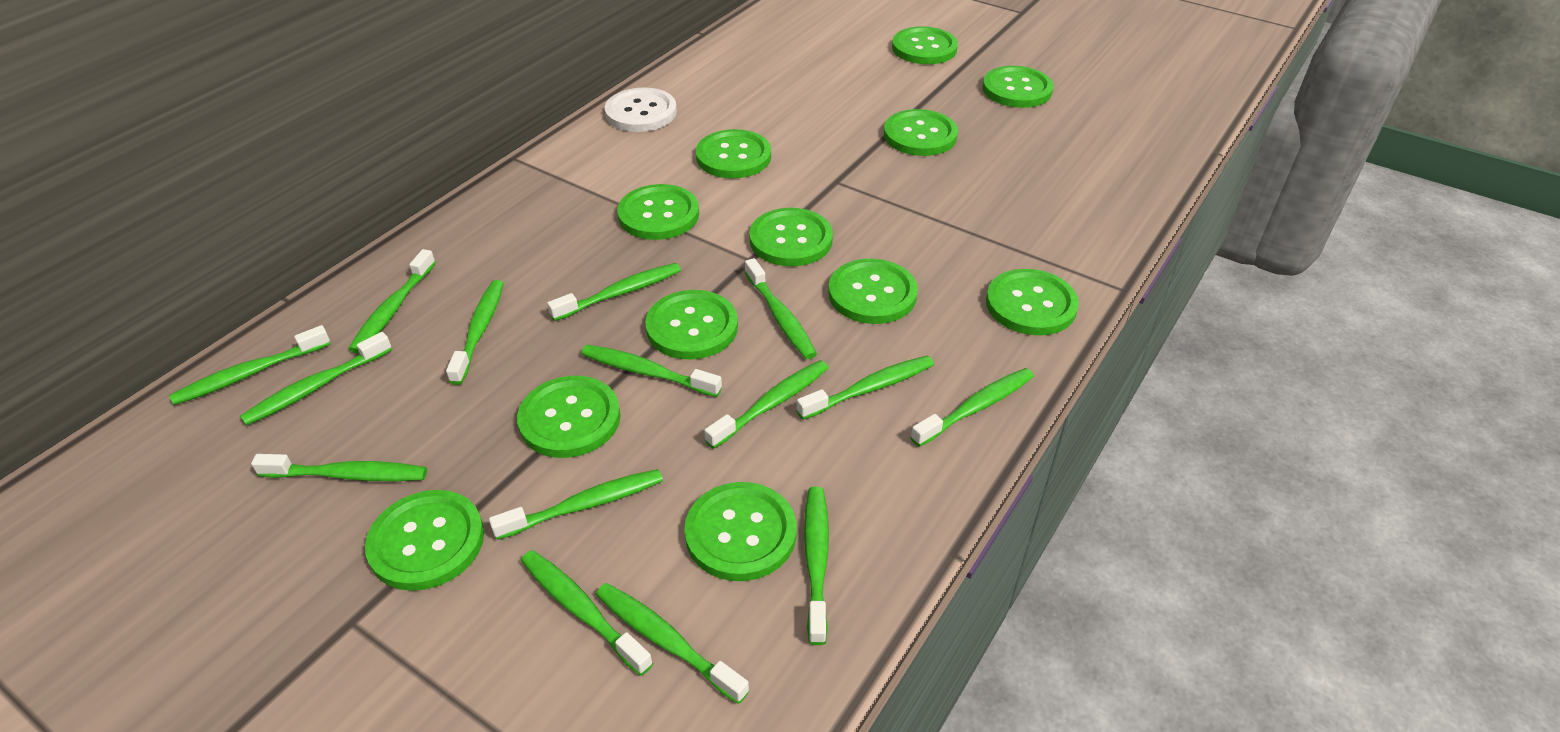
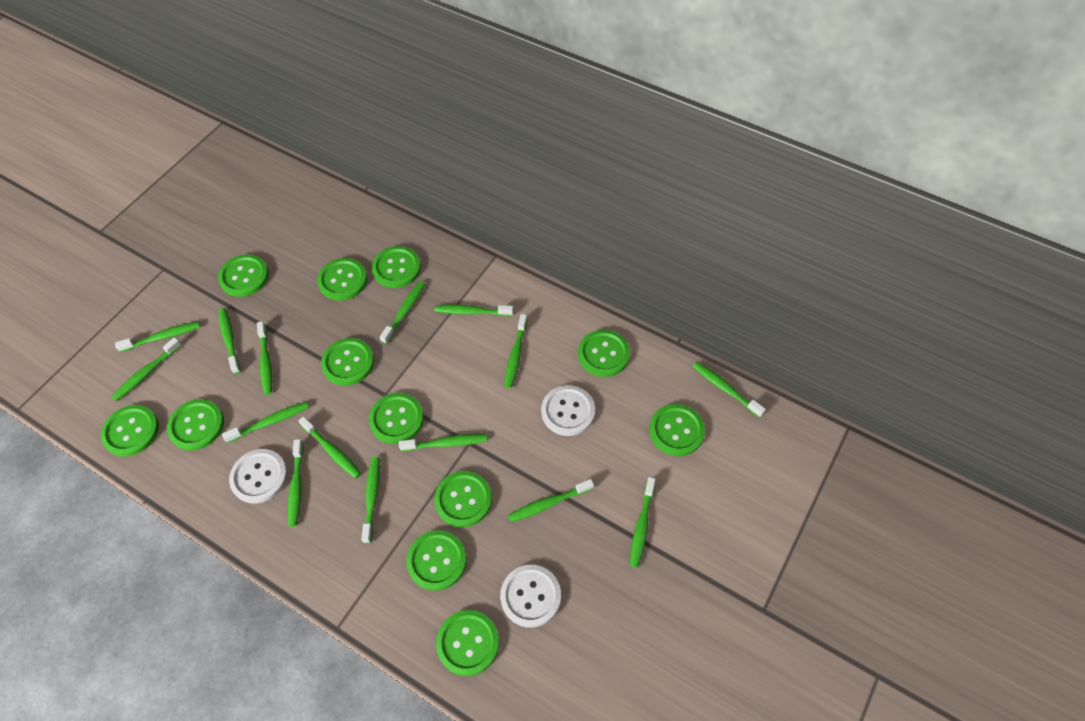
white button: 1 -> 3

